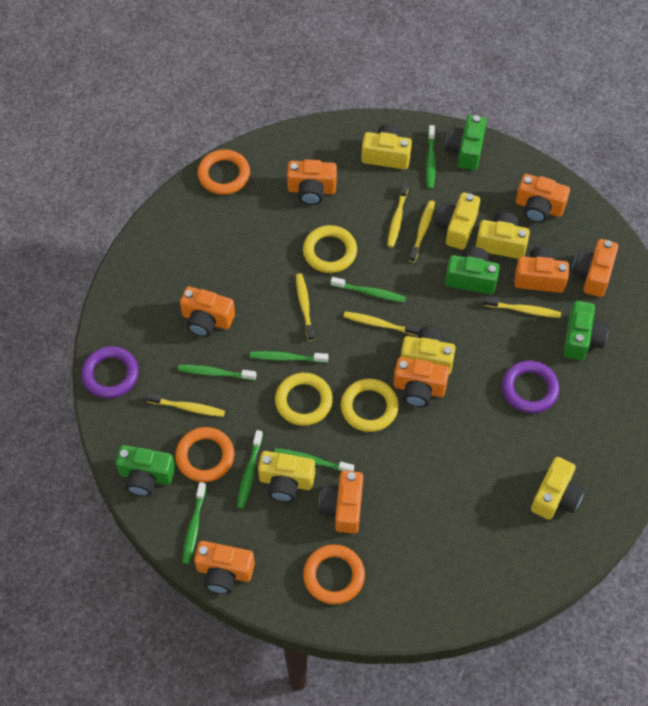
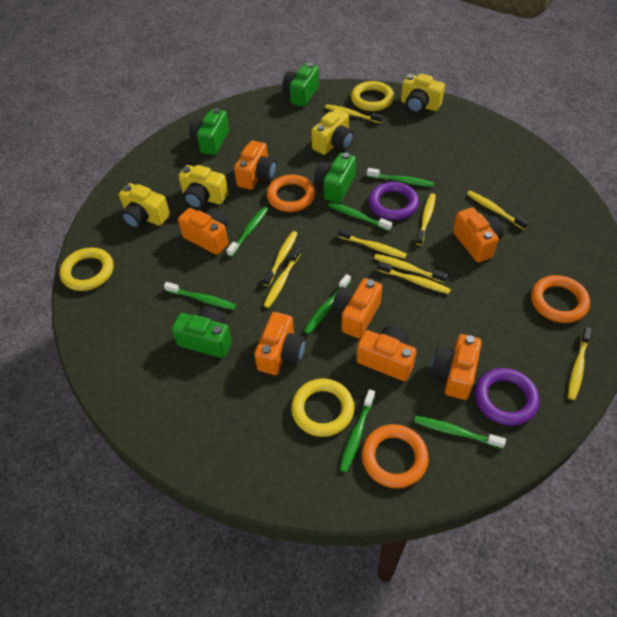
orange camera: 8 -> 7
yellow camera: 6 -> 4
yellow toothbrush: 6 -> 9

